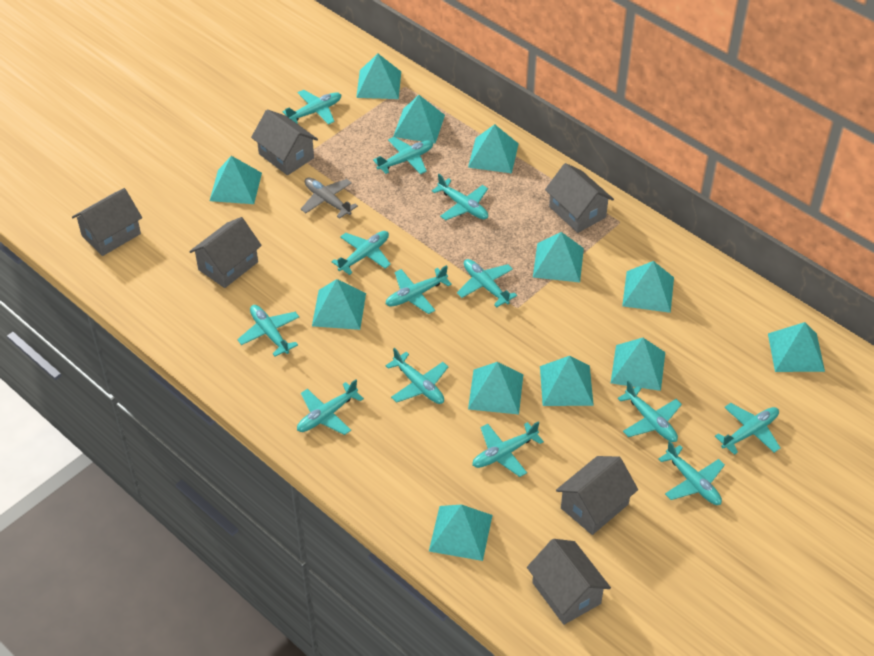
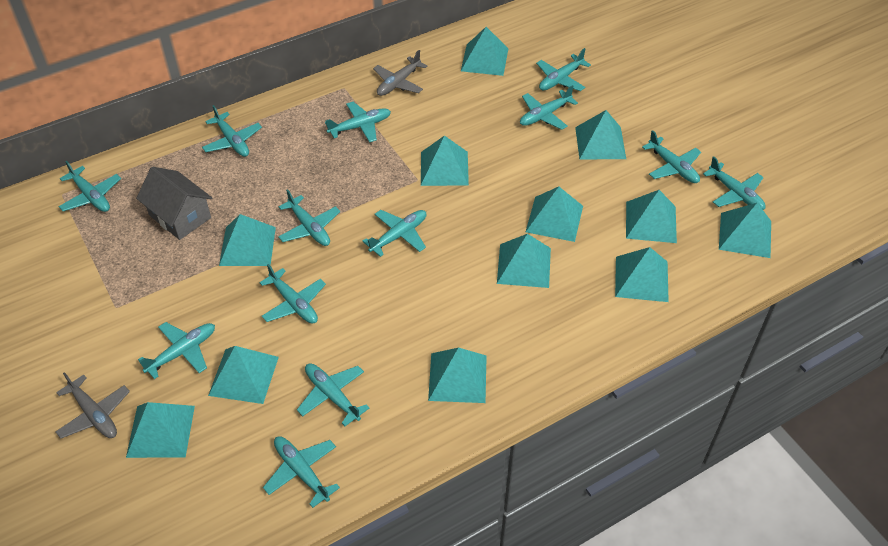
grey house: 6 -> 1
grey plane: 1 -> 2

